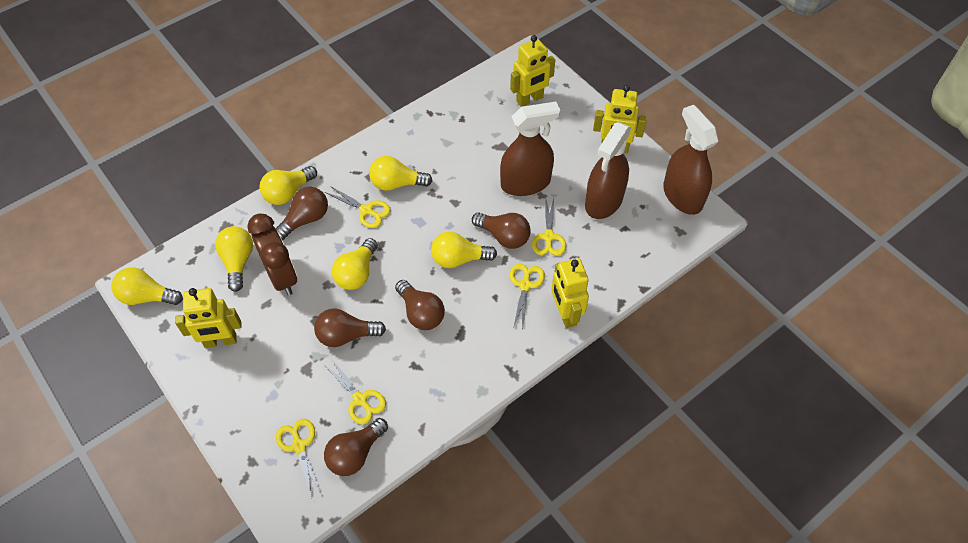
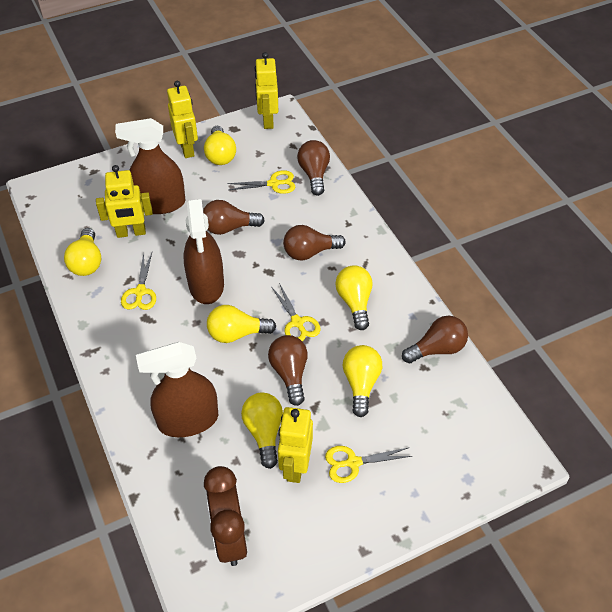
yellow scissors: 5 -> 4

